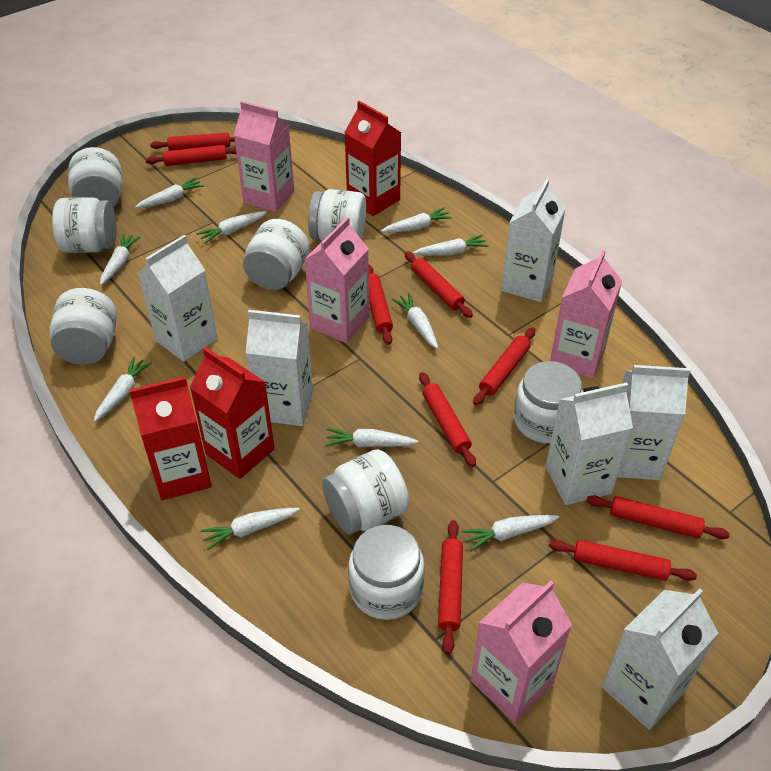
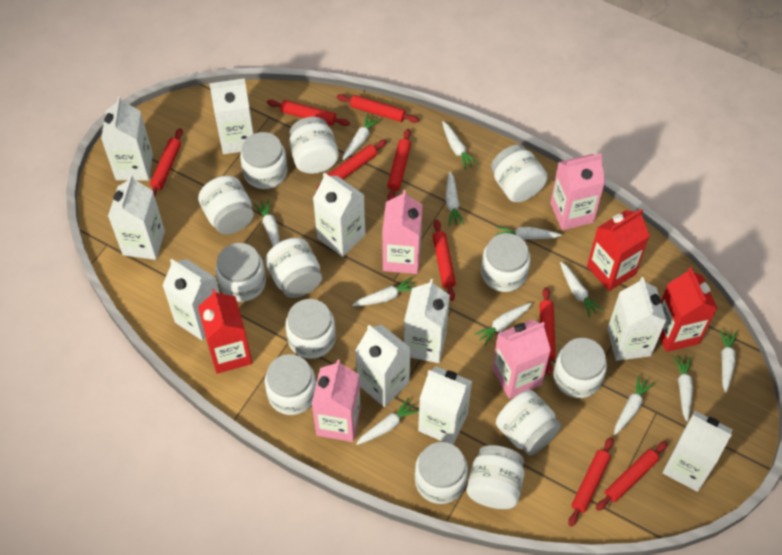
white carrot: 10 -> 12
white carton: 6 -> 10
white jar: 8 -> 13

